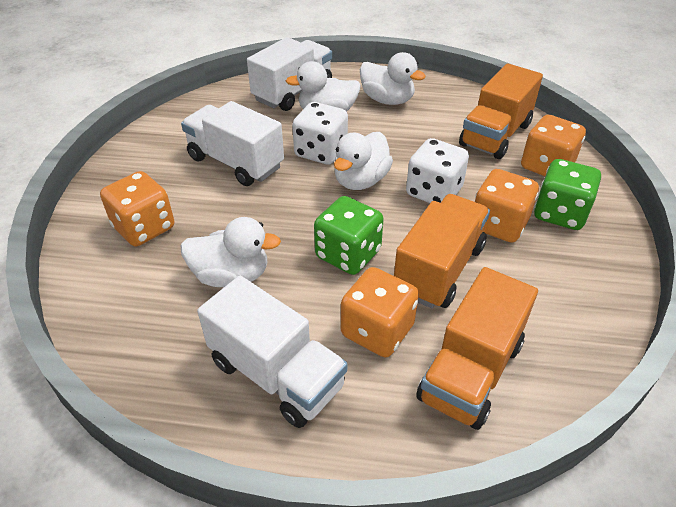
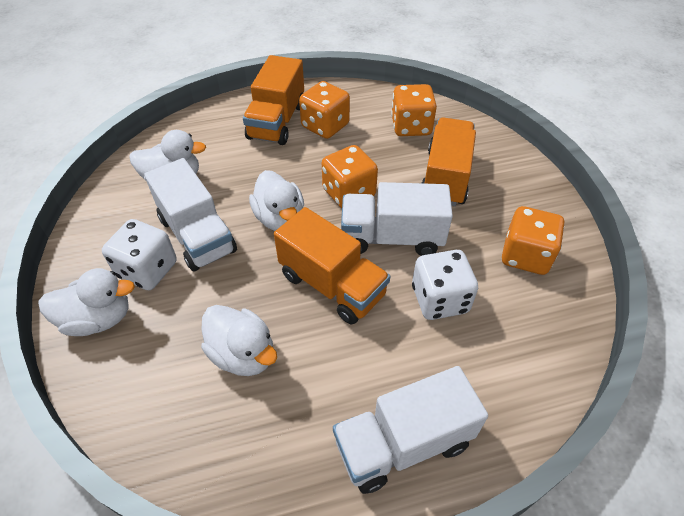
green dice: 2 -> 0

